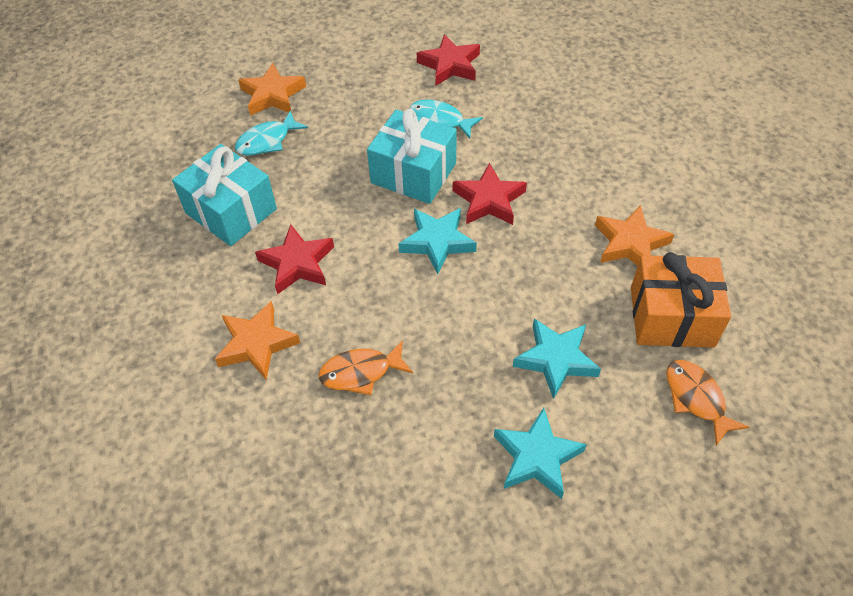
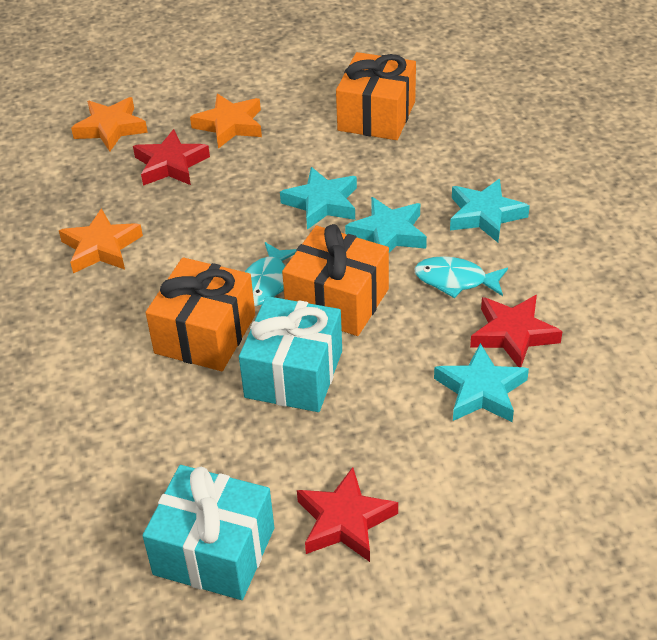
orange fish: 2 -> 0
orange gift: 1 -> 3
turquoise star: 3 -> 4

